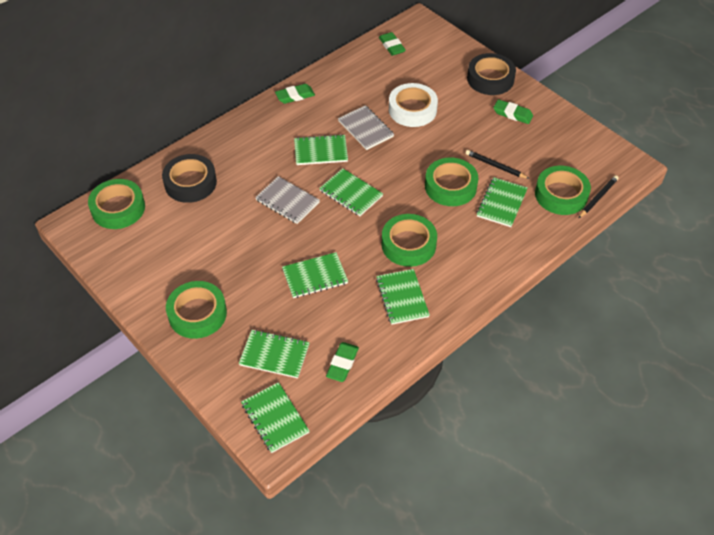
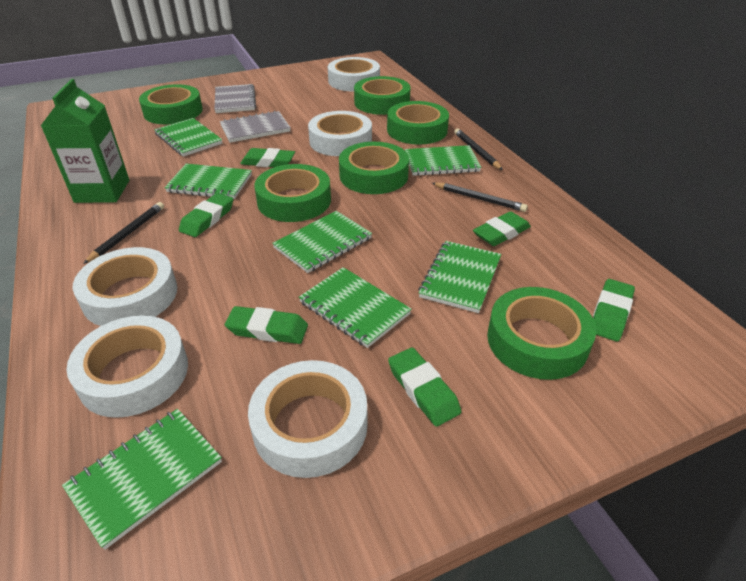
black pencil: 2 -> 3
black tape: 2 -> 0
green carton: 0 -> 1
green eraser: 4 -> 6
green tape: 5 -> 6
white tape: 1 -> 5

